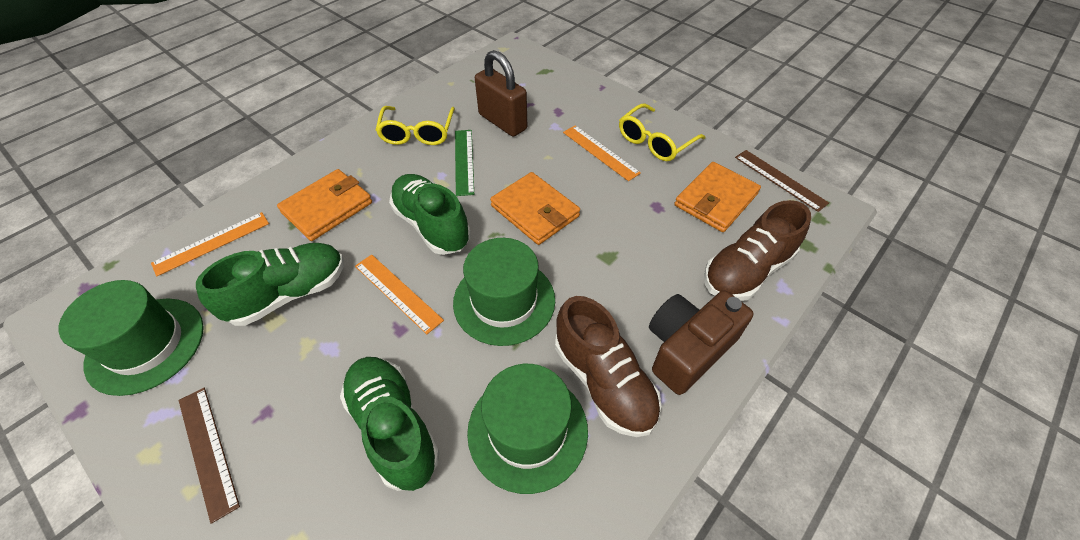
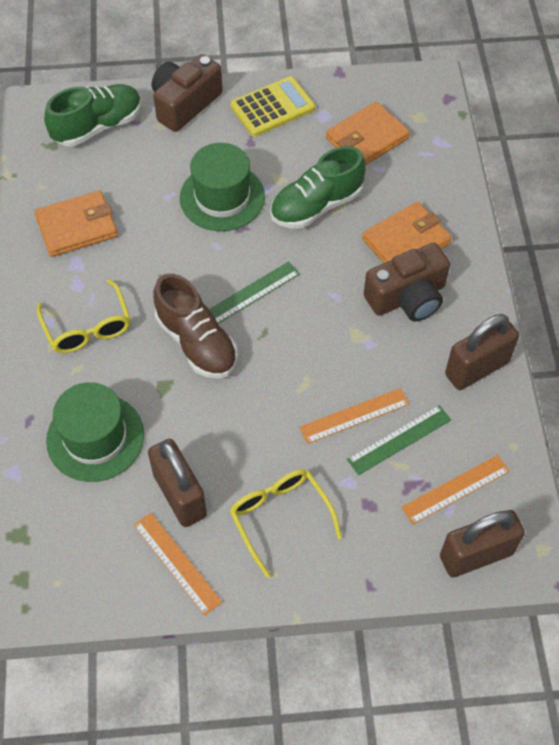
brown camera: 1 -> 2
brown padlock: 1 -> 3
brown ruler: 2 -> 0
brown shoe: 2 -> 1
green hat: 3 -> 2
green ruler: 1 -> 2
green shoe: 3 -> 2
yellow calculator: 0 -> 1

